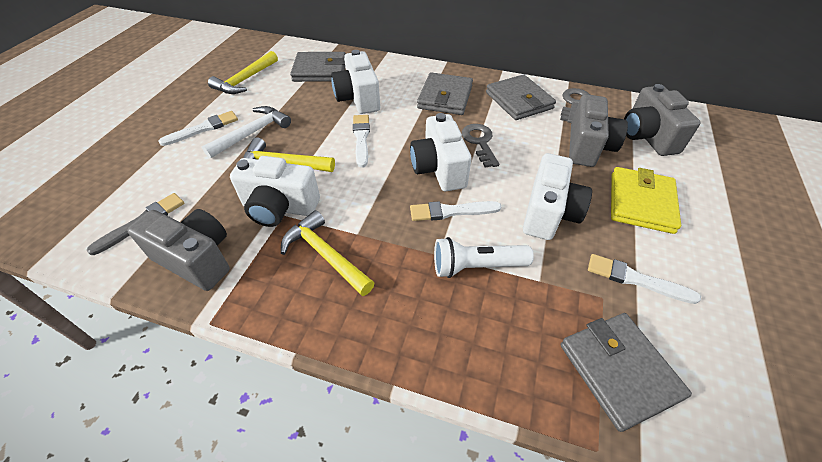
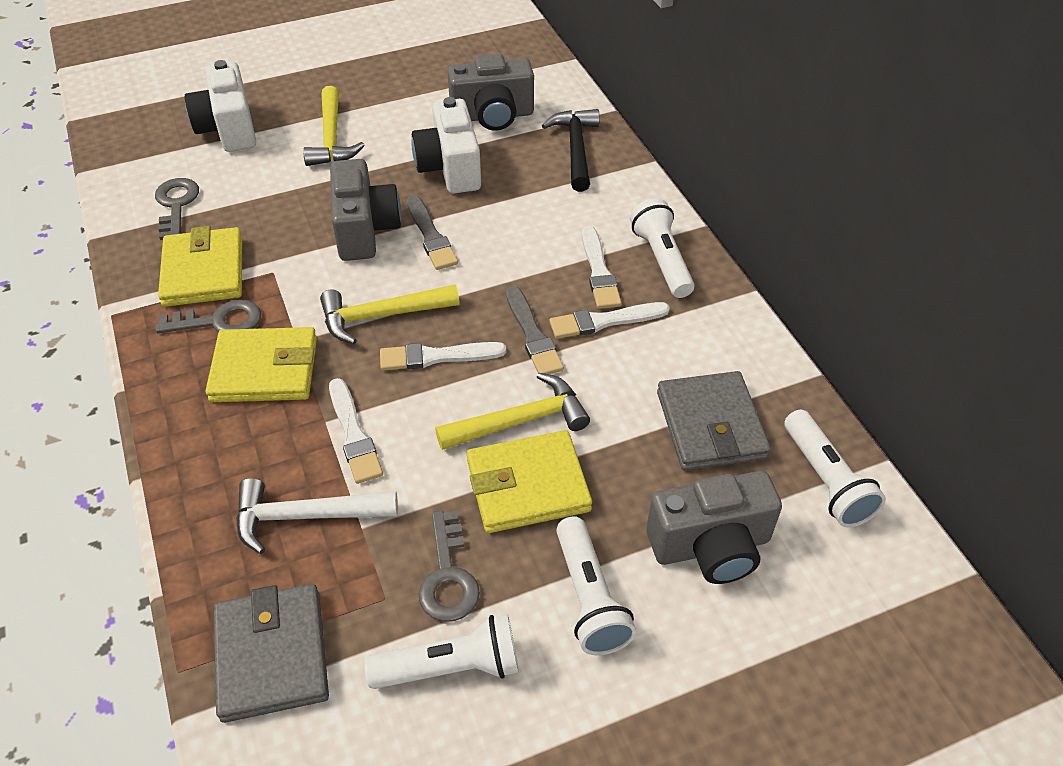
black hammer: 0 -> 1
grey brush: 1 -> 2
grey key: 2 -> 3
grey wallet: 4 -> 2
white camera: 4 -> 2
white flashlight: 1 -> 4
yellow wallet: 1 -> 3

